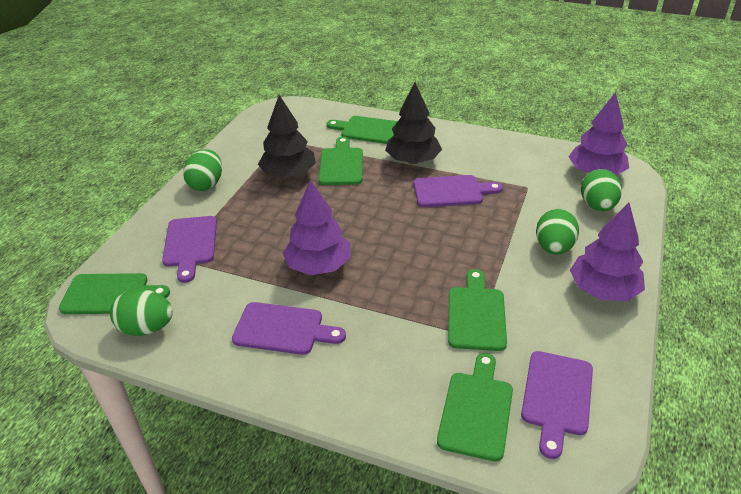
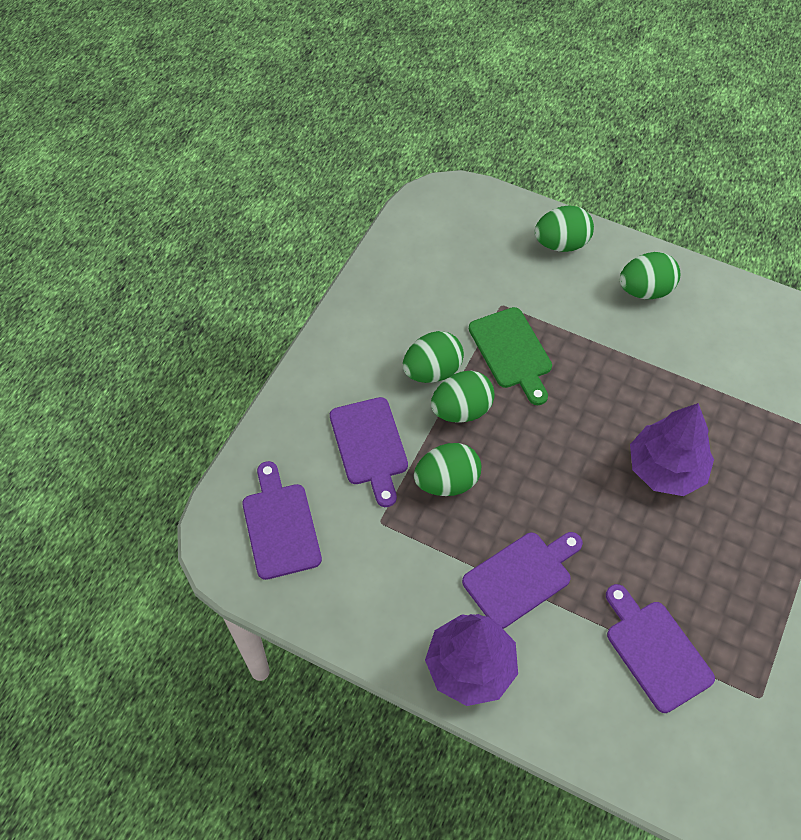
black tree: 2 -> 0
green cutting board: 5 -> 1
green egg: 4 -> 5
purple tree: 3 -> 2

